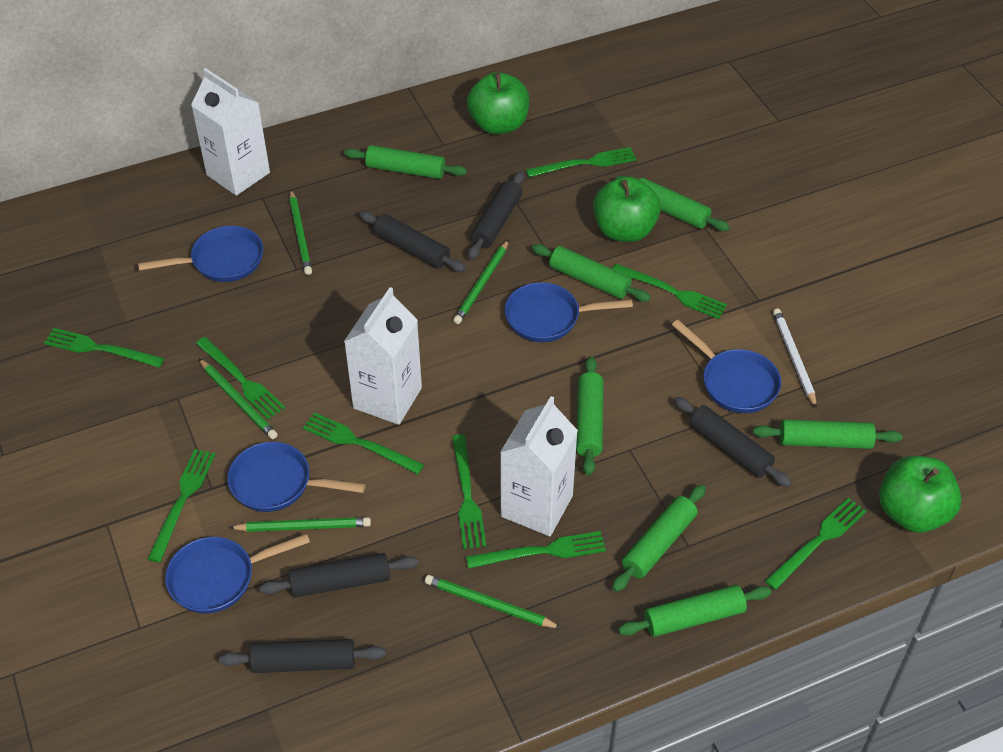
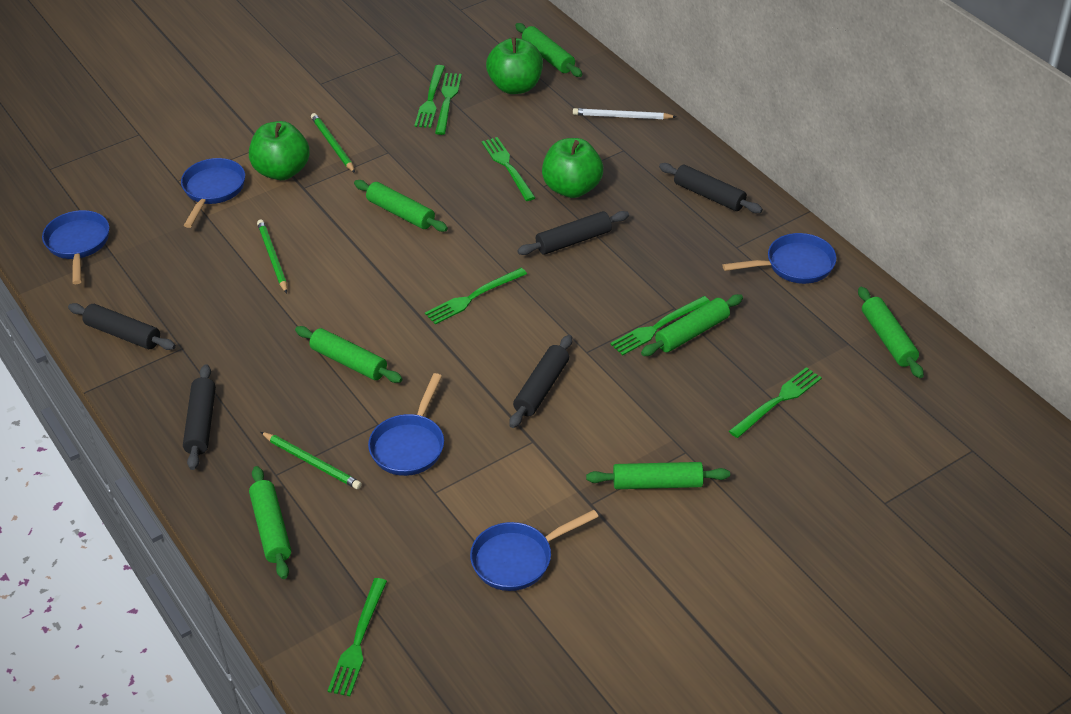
green fork: 9 -> 7
green pencil: 5 -> 3
white carton: 3 -> 0

